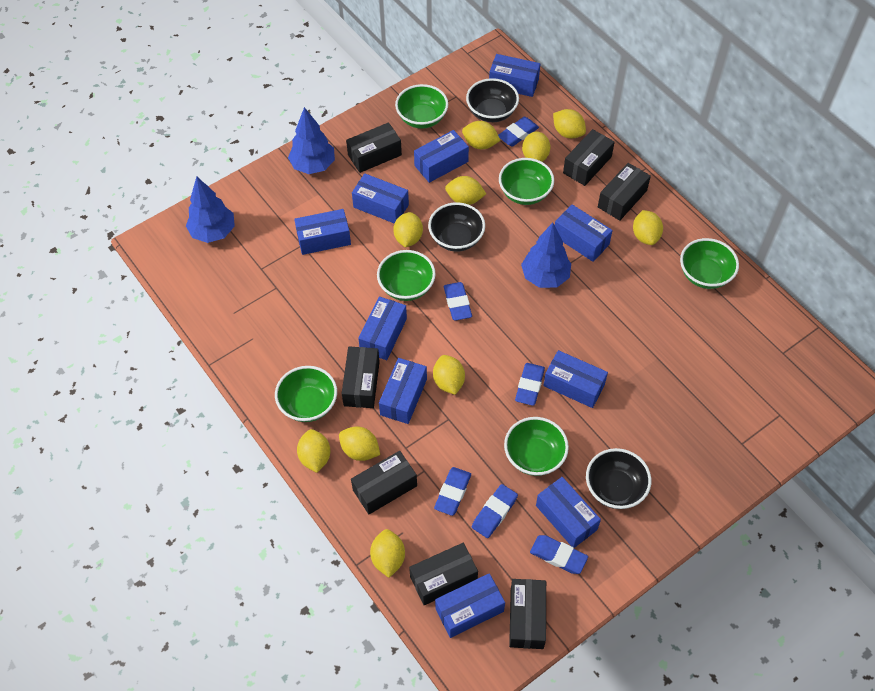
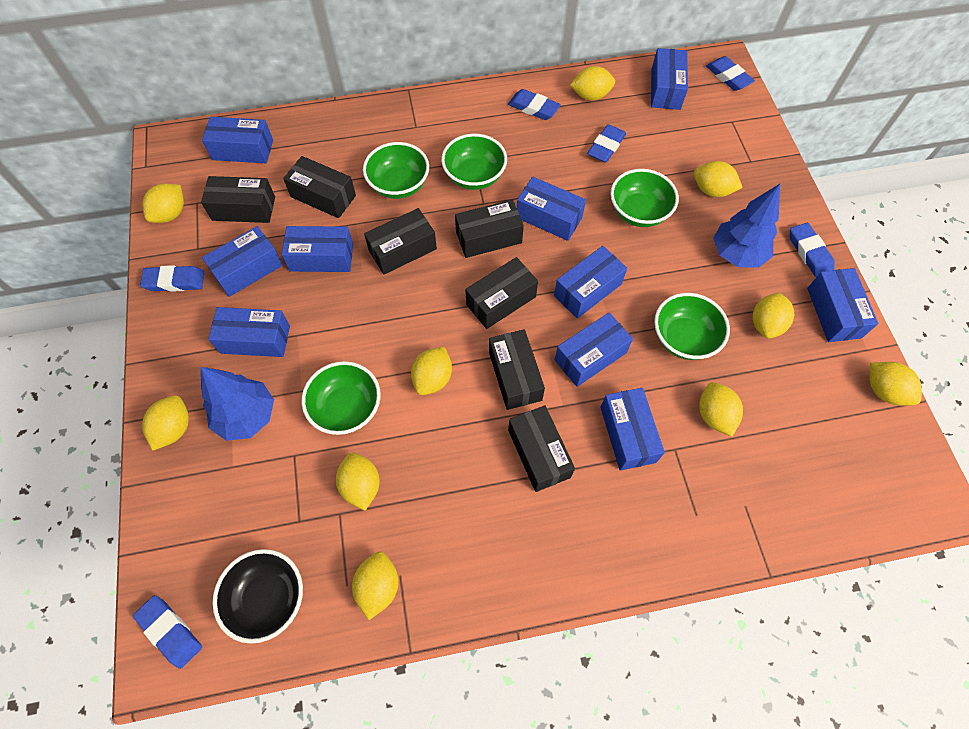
black bowl: 3 -> 1
blue tree: 3 -> 2
green bowl: 6 -> 5

